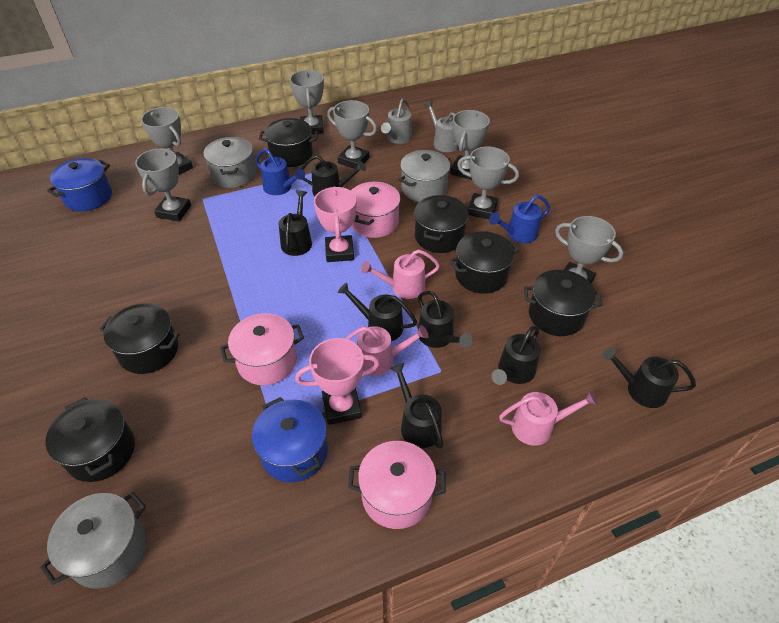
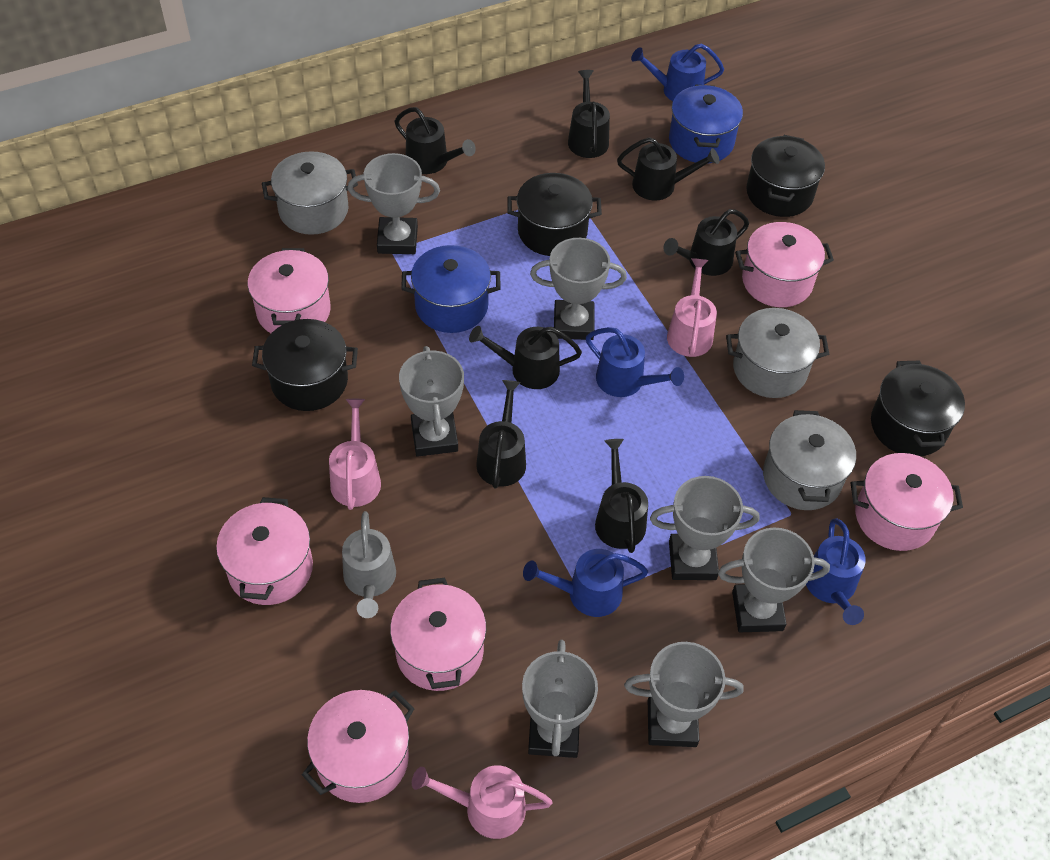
black pot: 6 -> 4
blue watering can: 2 -> 4
grey watering can: 2 -> 1
pink pot: 3 -> 6
pink trophy: 2 -> 0

